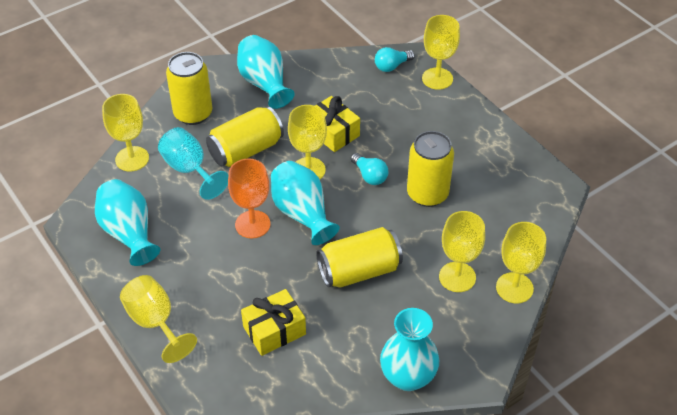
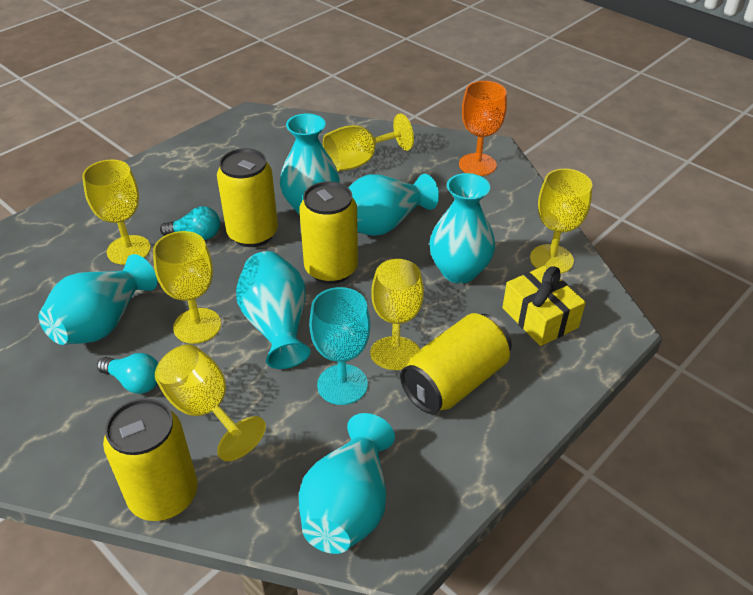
turquoise vase: 4 -> 6
yellow gift: 2 -> 1

